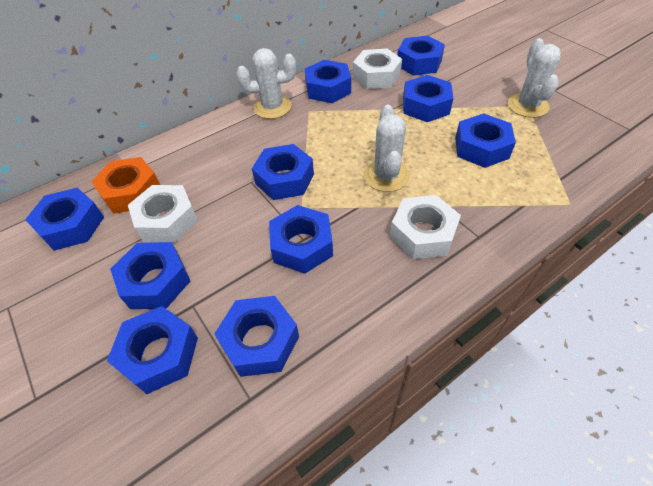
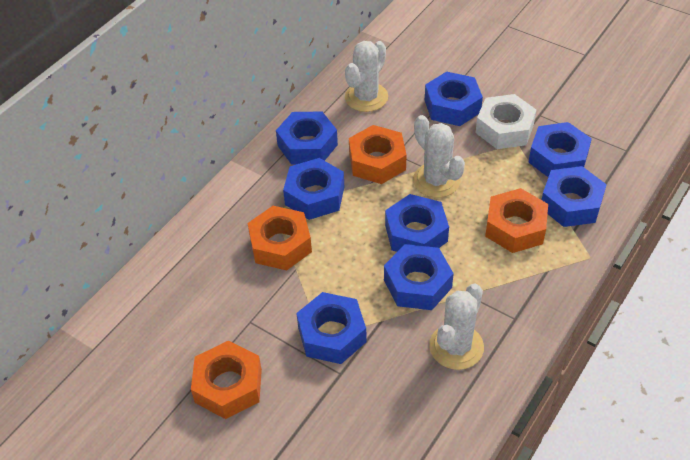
blue nut: 10 -> 8
orange nut: 1 -> 4
white nut: 3 -> 1

